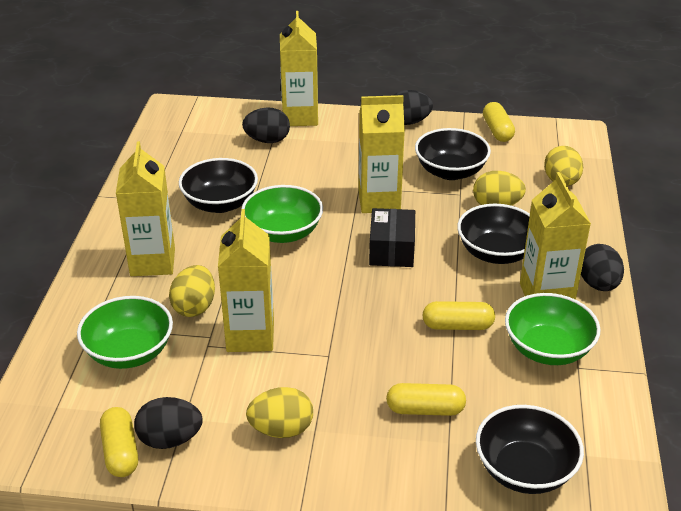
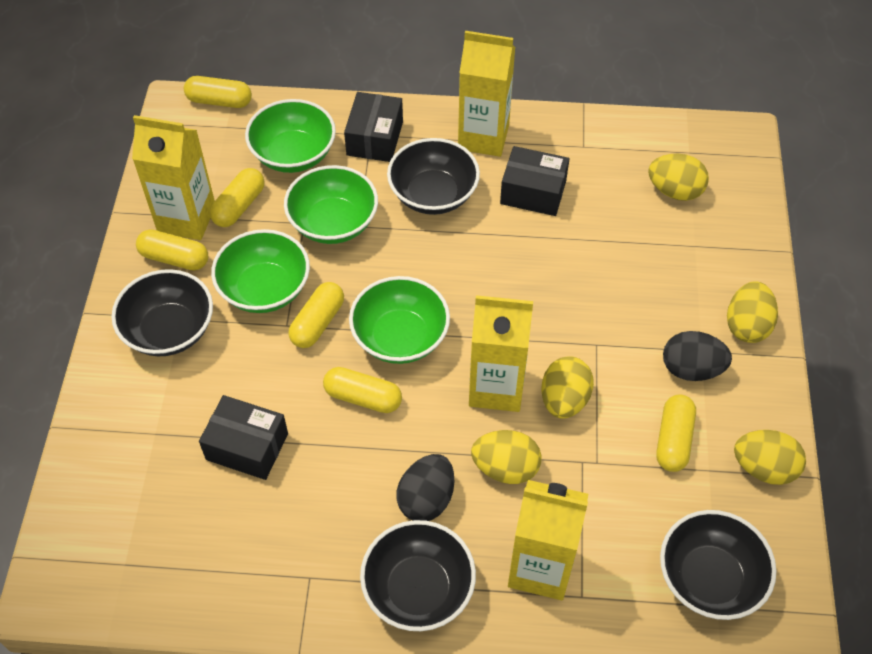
black box: 1 -> 3
black egg: 4 -> 2
green bowl: 3 -> 4
yellow capsule: 4 -> 6
yellow carton: 5 -> 4
yellow egg: 4 -> 5

